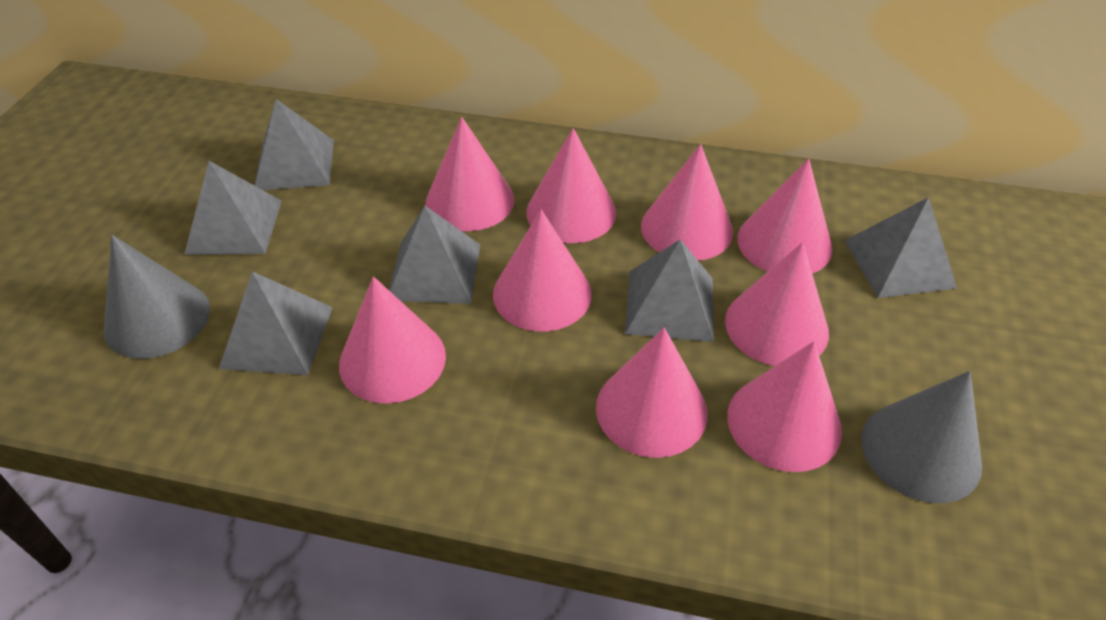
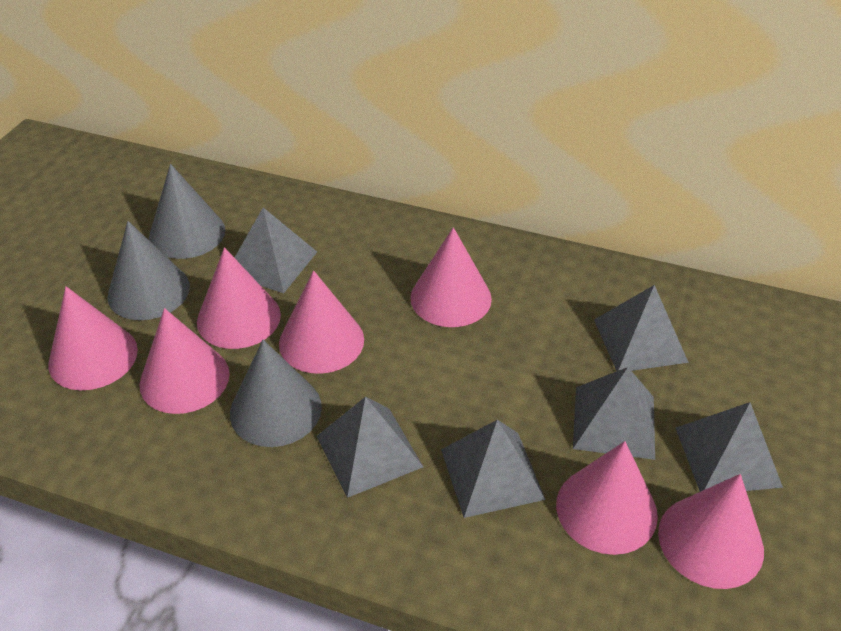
grey cone: 2 -> 3
pink cone: 9 -> 7

